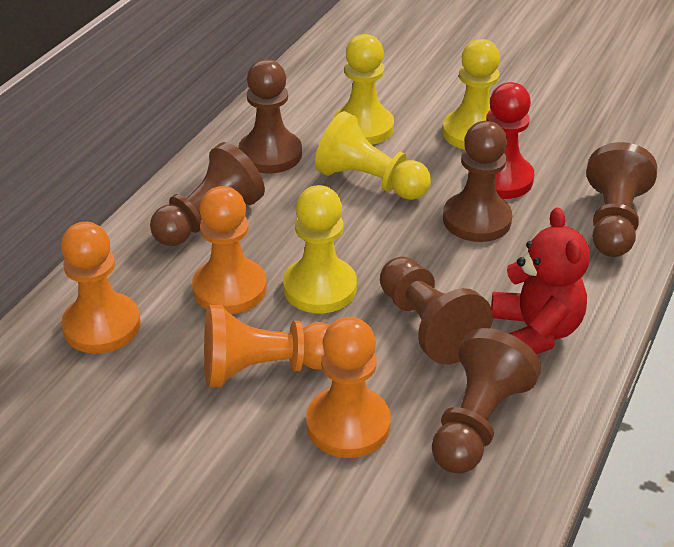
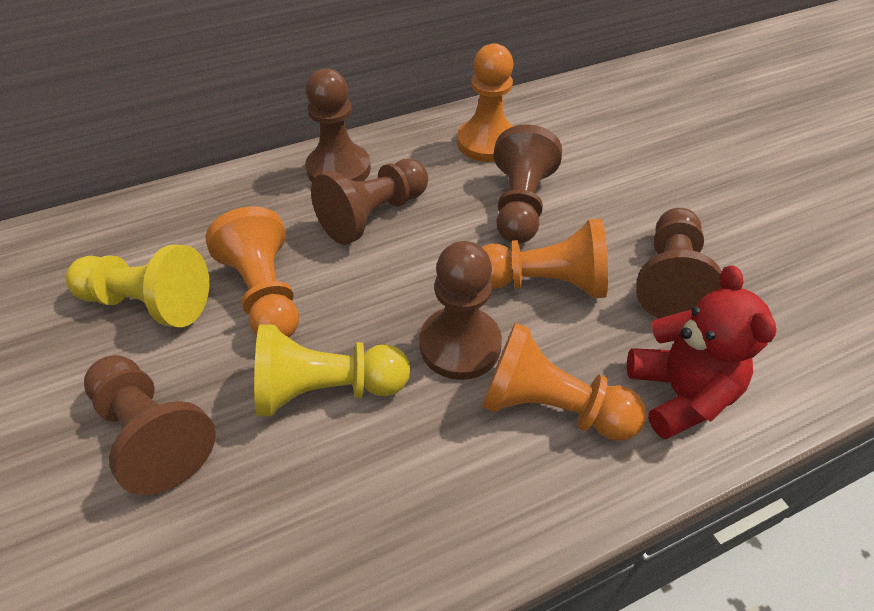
red pawn: 1 -> 0
yellow pawn: 4 -> 2

